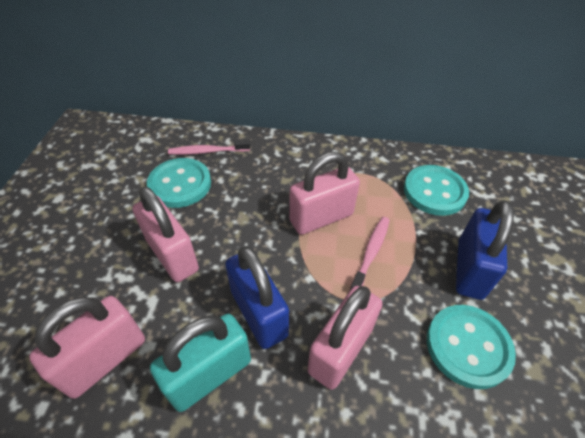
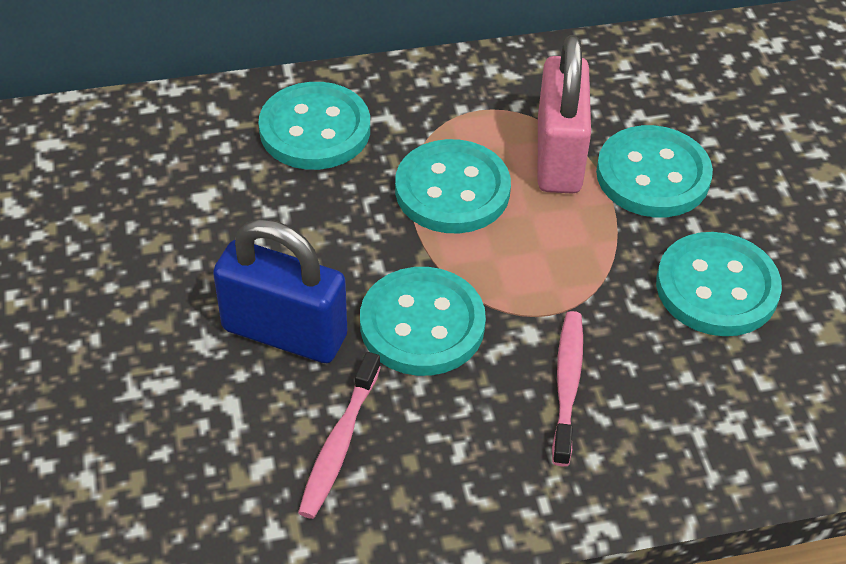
blue padlock: 2 -> 1
pink padlock: 4 -> 1
turquoise button: 3 -> 5
turquoise padlock: 1 -> 0

